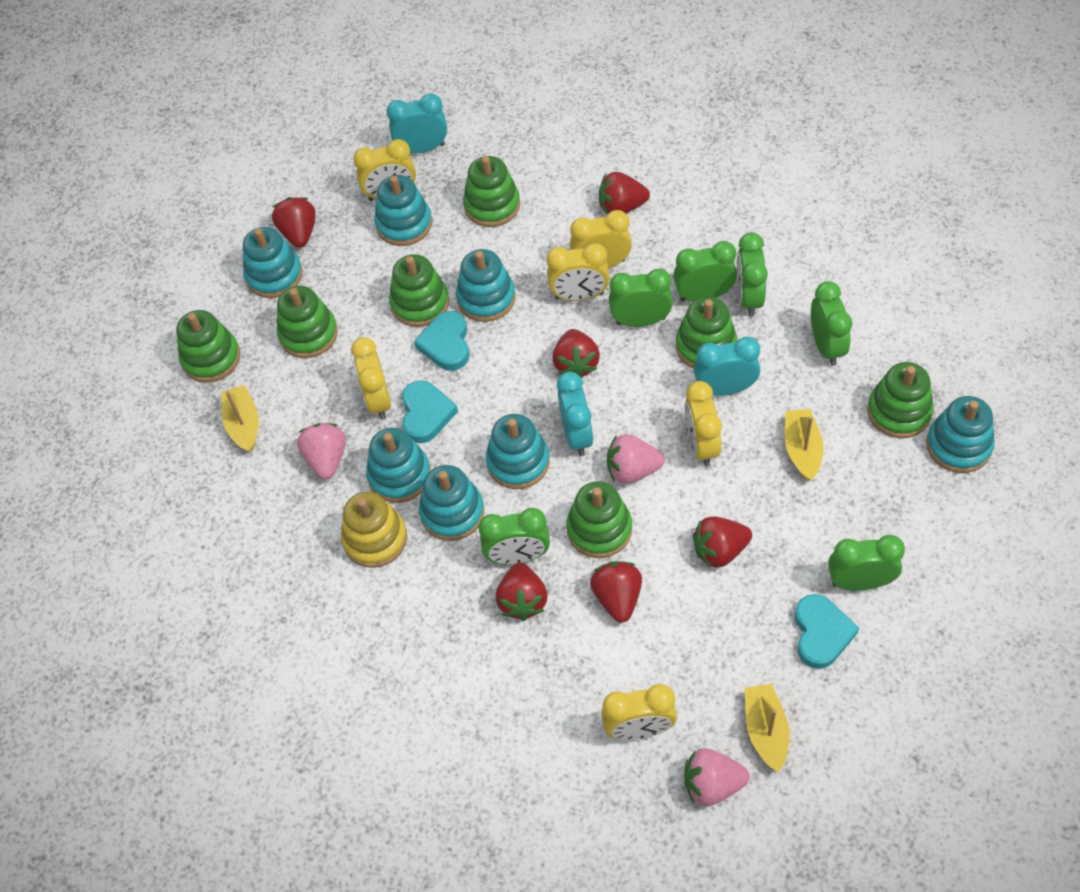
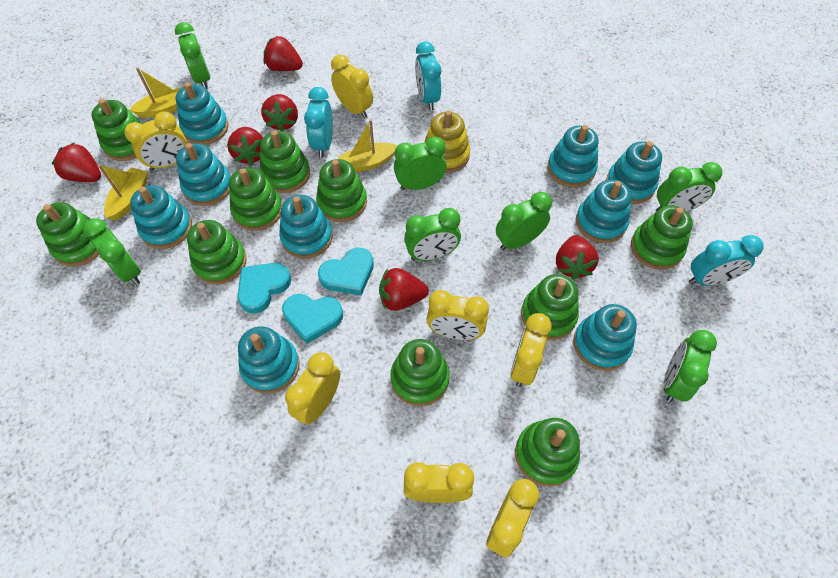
green clock: 6 -> 7
green stacking toy: 7 -> 10
pink strawberry: 3 -> 0
turquoise stacking toy: 7 -> 9
yellow clock: 6 -> 7

